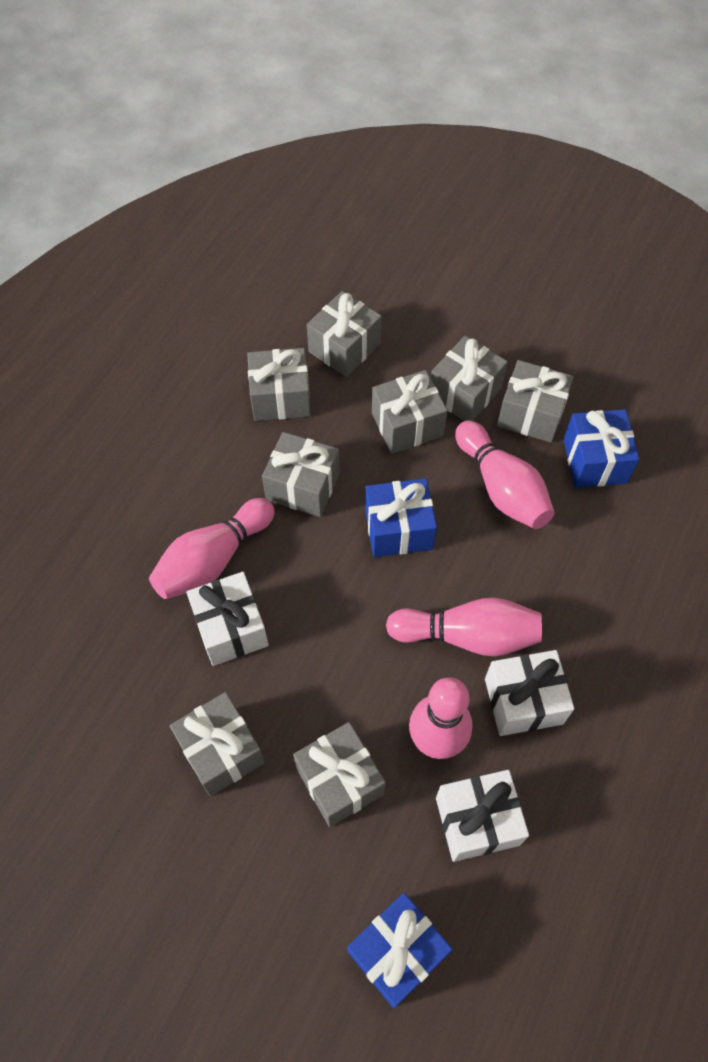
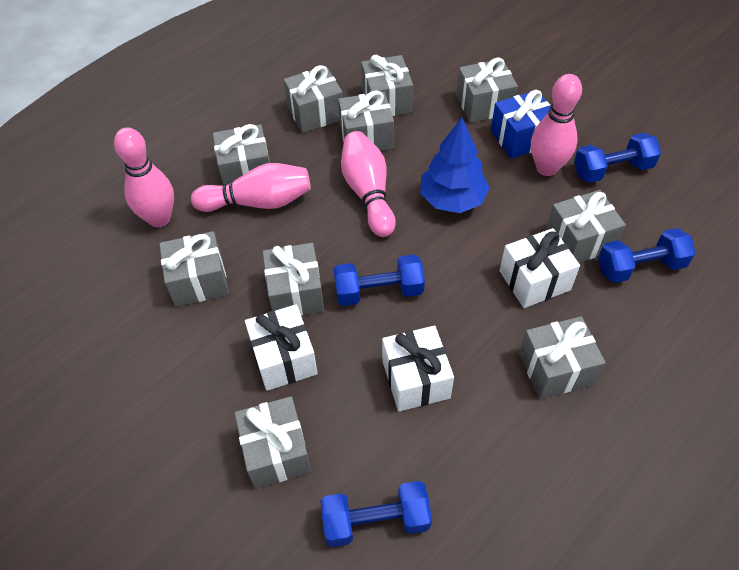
blue dumbbell: 0 -> 4
blue gift: 3 -> 1
blue tree: 0 -> 1
grey gift: 8 -> 10

